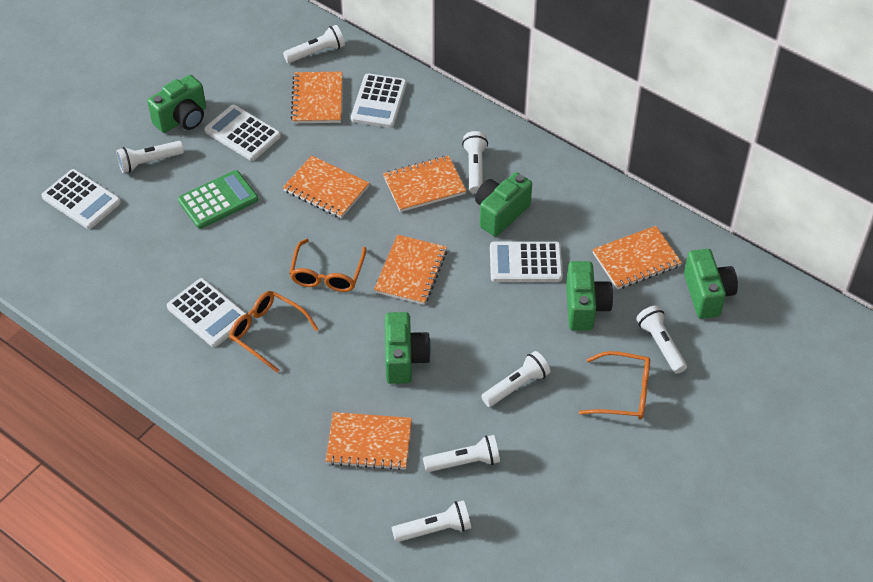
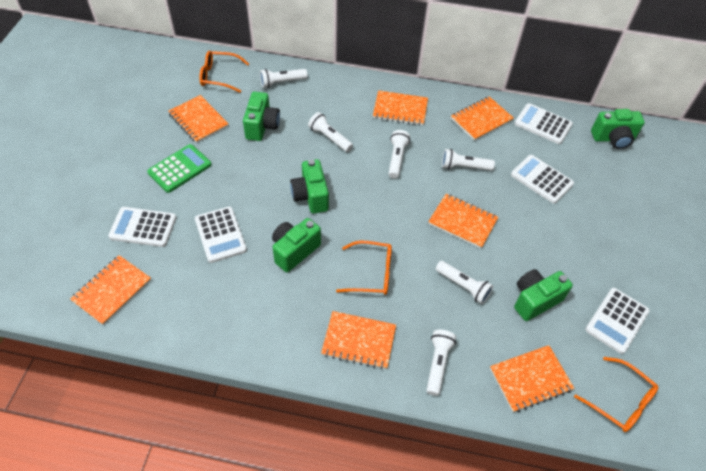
orange notebook: 6 -> 7
white flashlight: 7 -> 6

